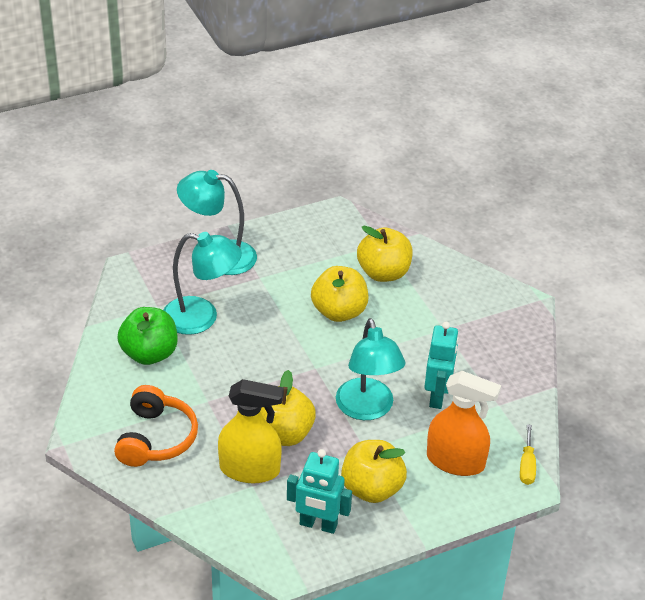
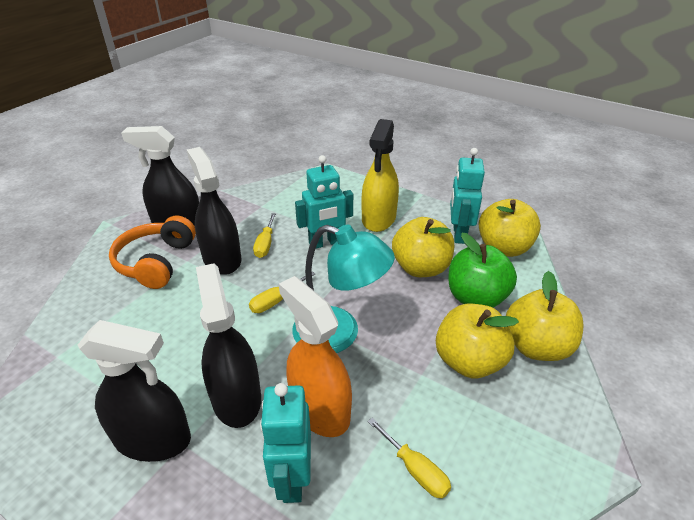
black spray bottle: 0 -> 4
turquoise lamp: 3 -> 1
turquoise robot: 2 -> 3
yellow screwdriver: 1 -> 3

